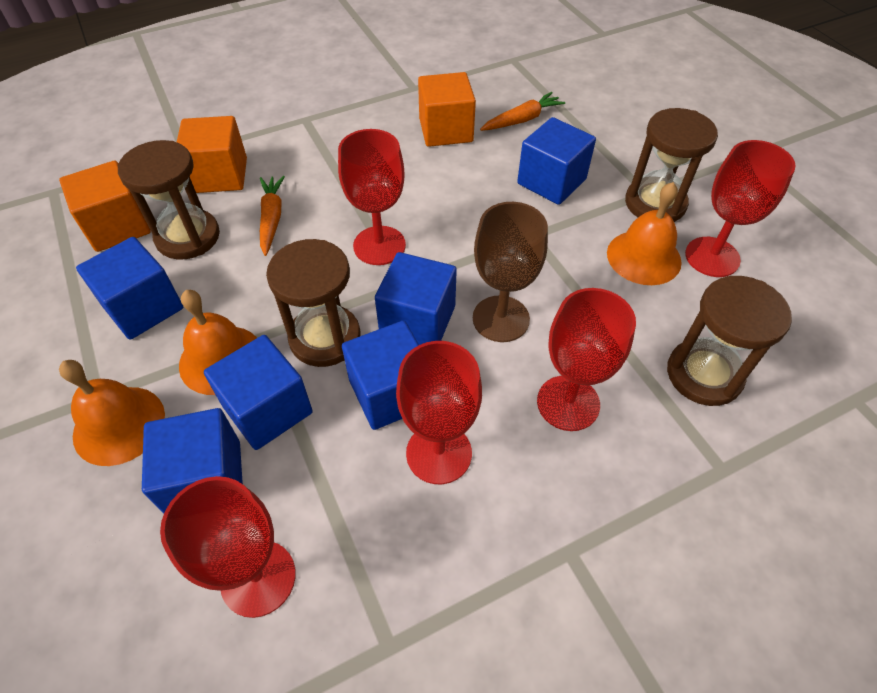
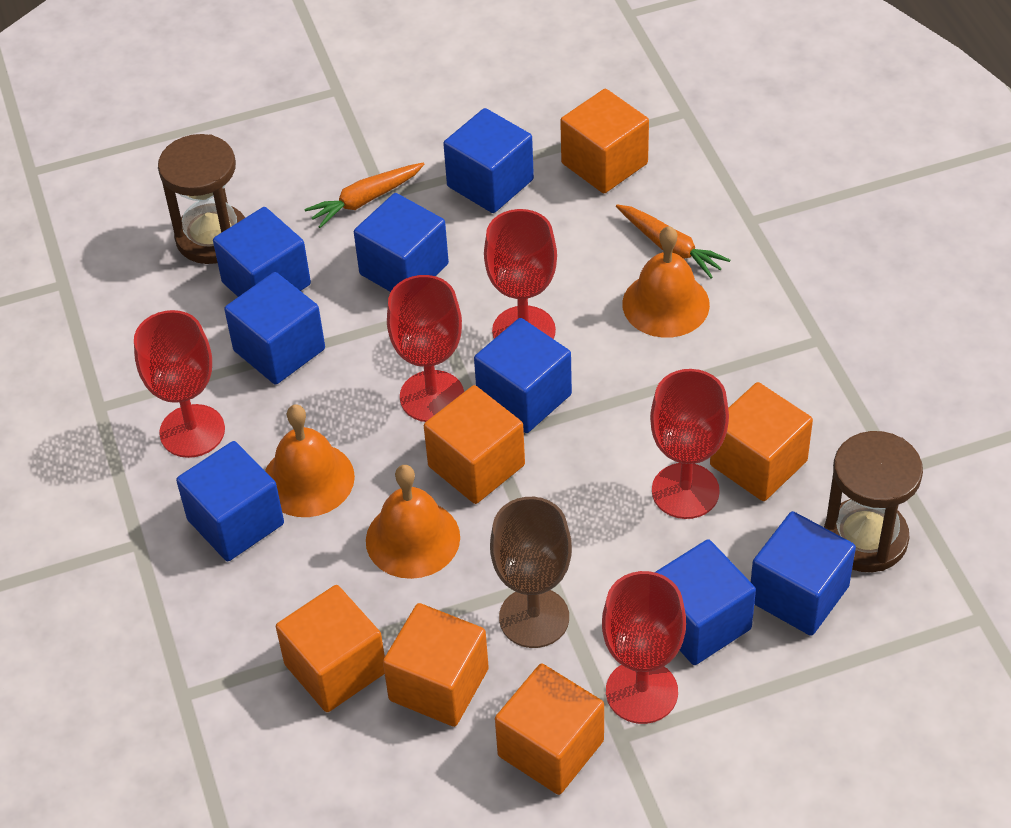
blue cube: 6 -> 8
brown hourglass: 4 -> 2
orange cube: 3 -> 6

